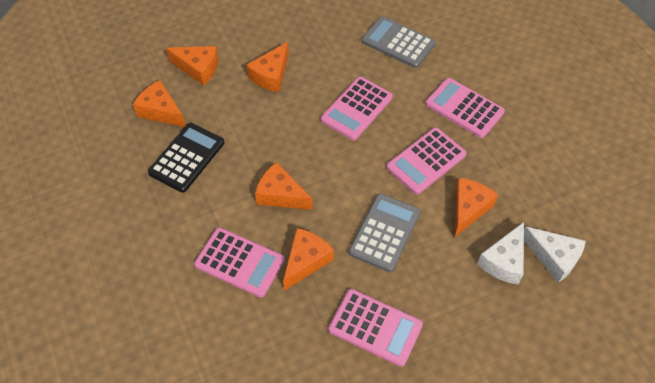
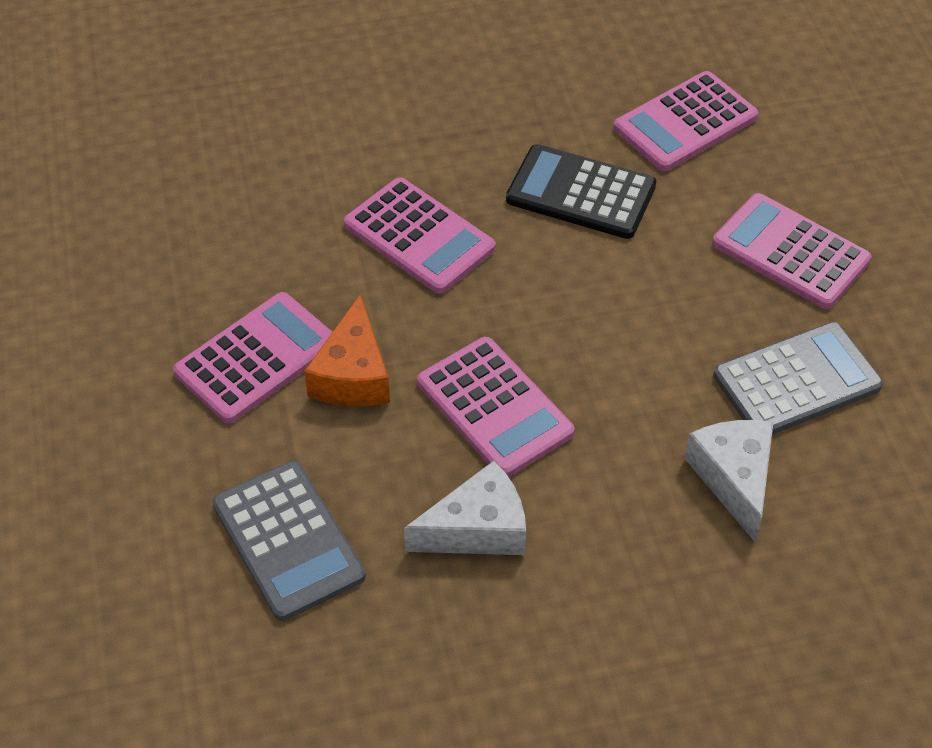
orange cheese: 6 -> 1

